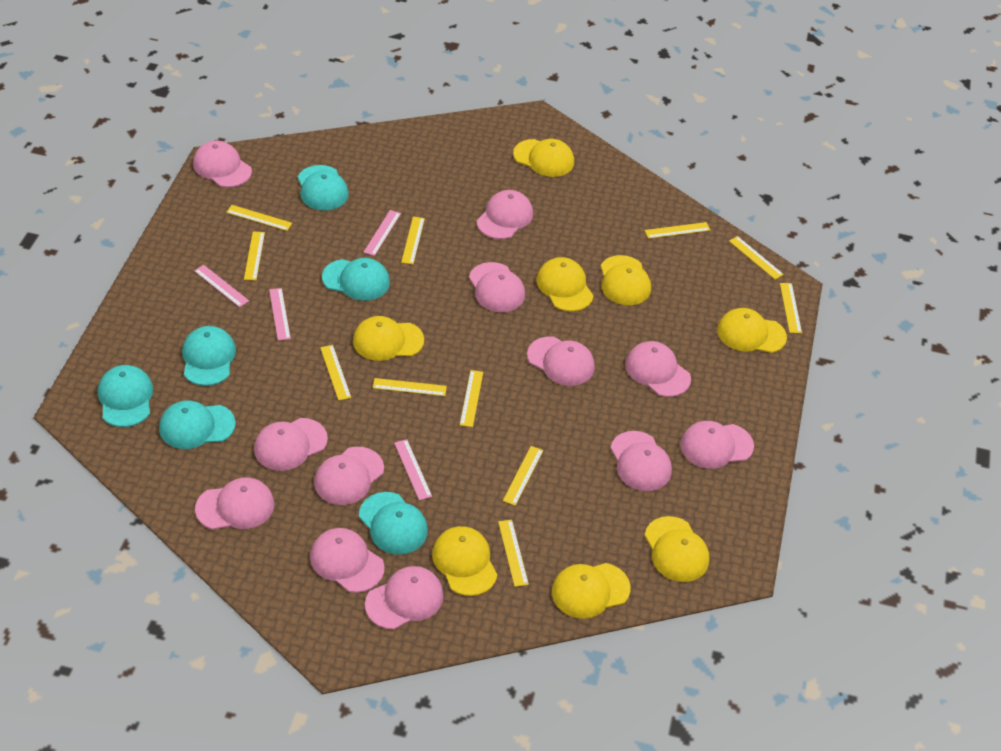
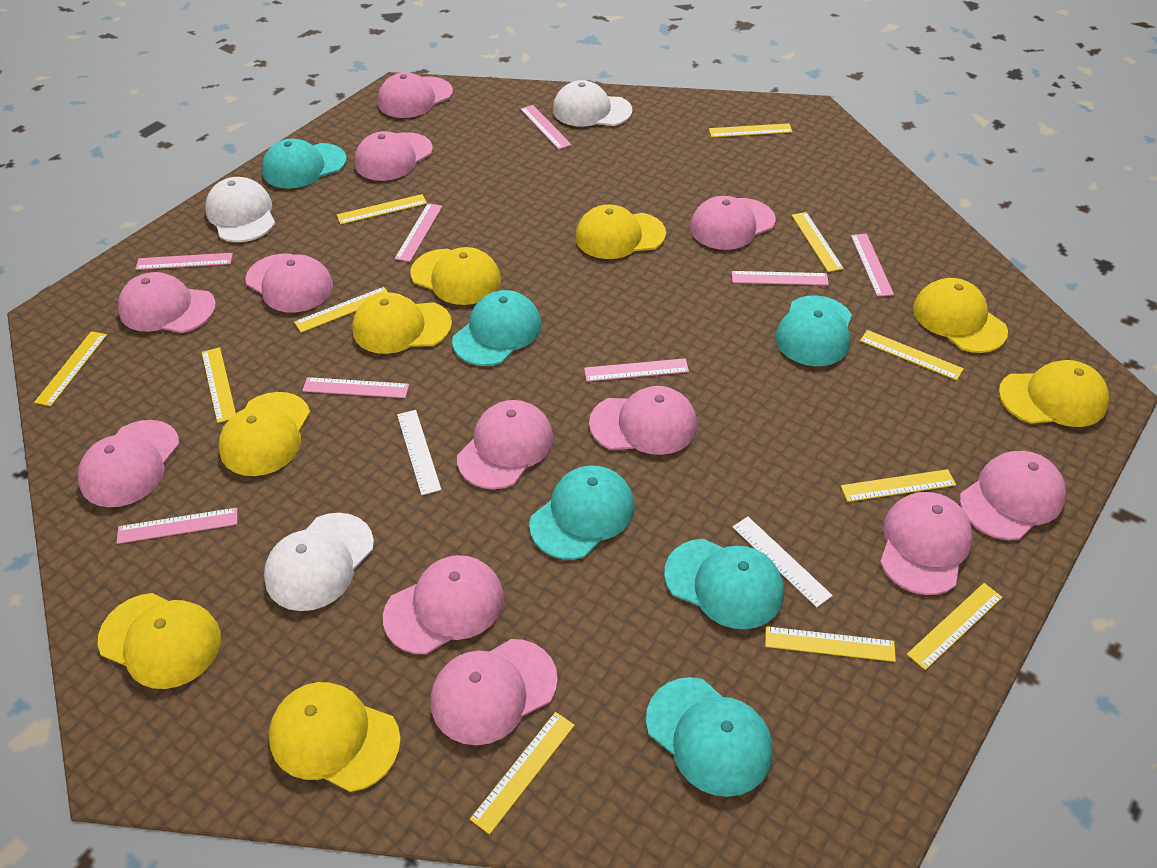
pink ruler: 4 -> 8
white cap: 0 -> 3
white ruler: 0 -> 2

